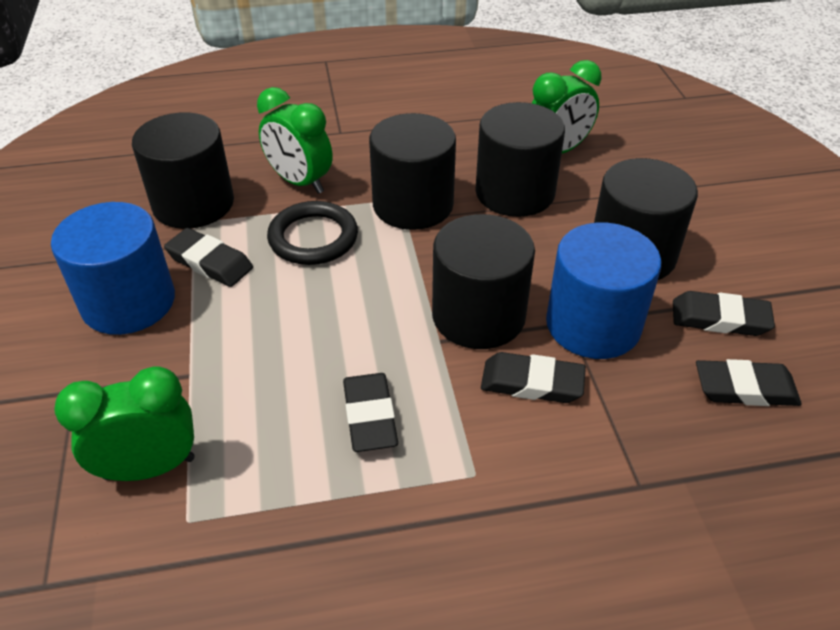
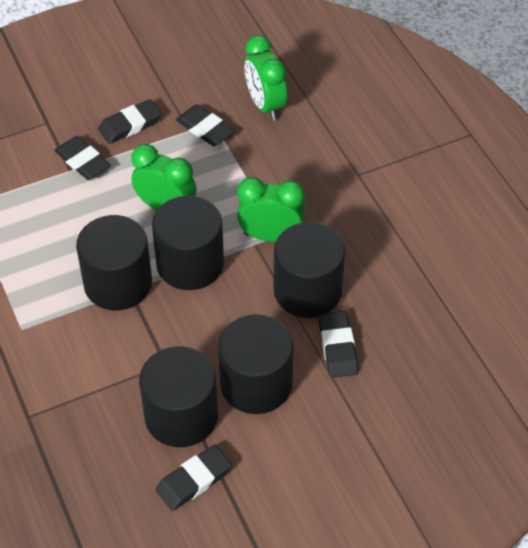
black ring: 1 -> 0
blue cylinder: 2 -> 0

